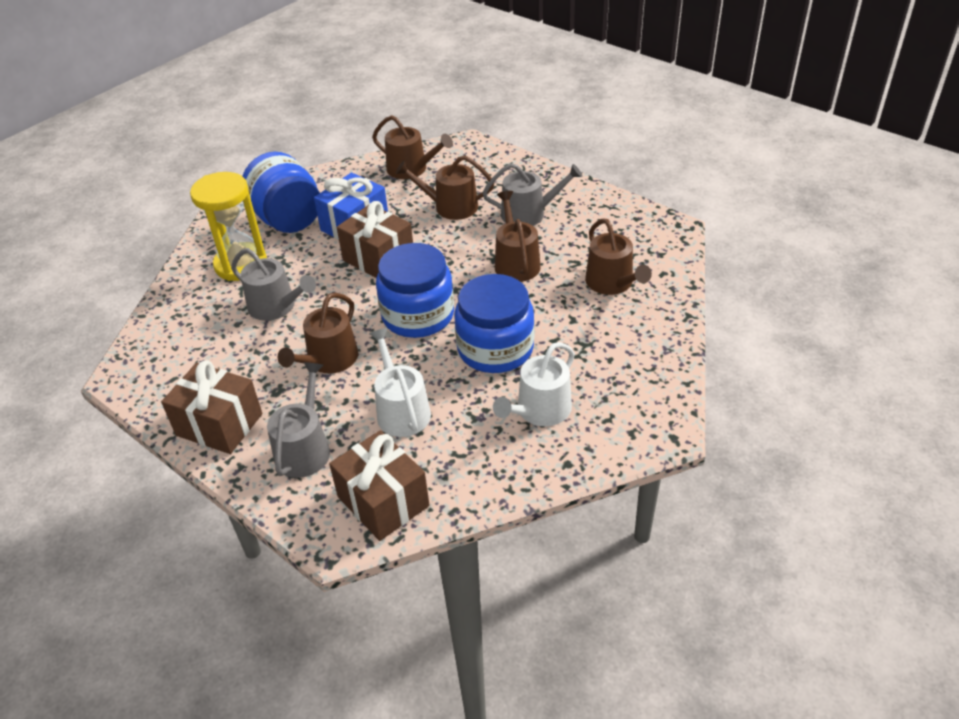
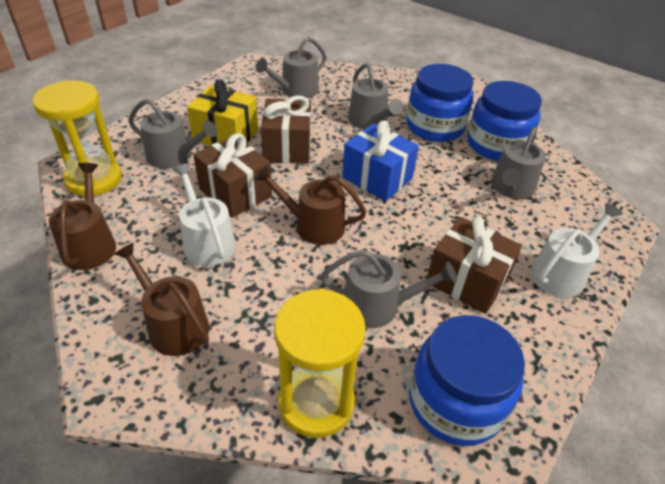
brown watering can: 5 -> 3
grey watering can: 3 -> 5
yellow gift: 0 -> 1
yellow hourglass: 1 -> 2

